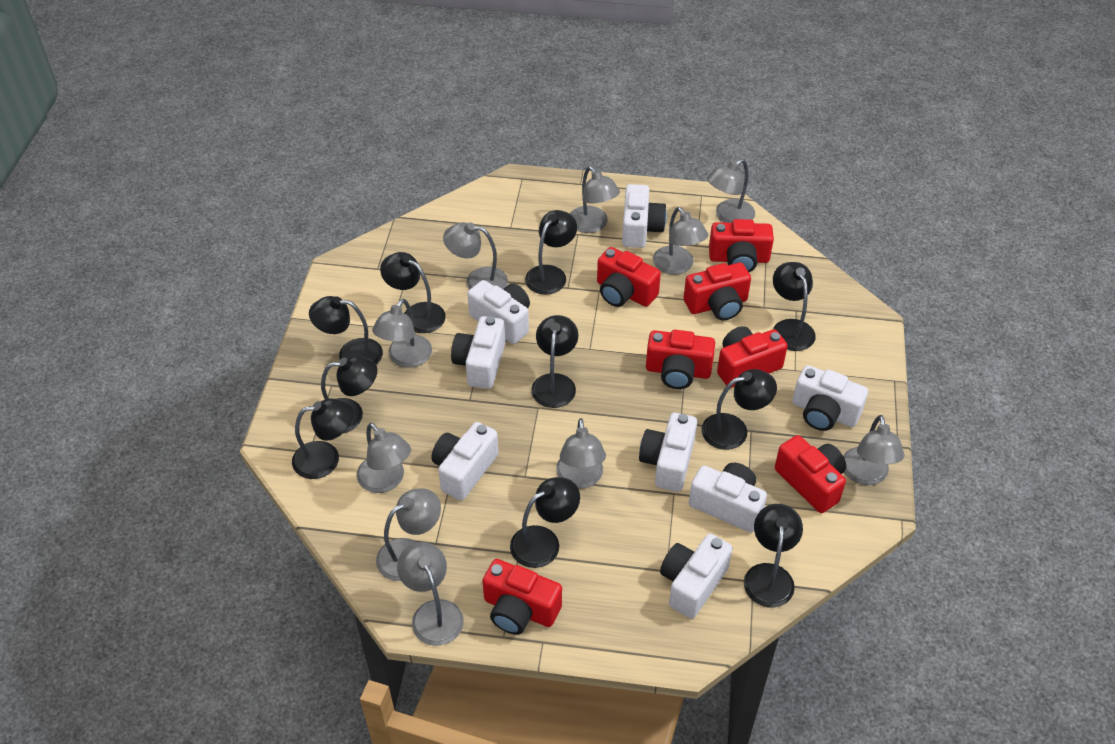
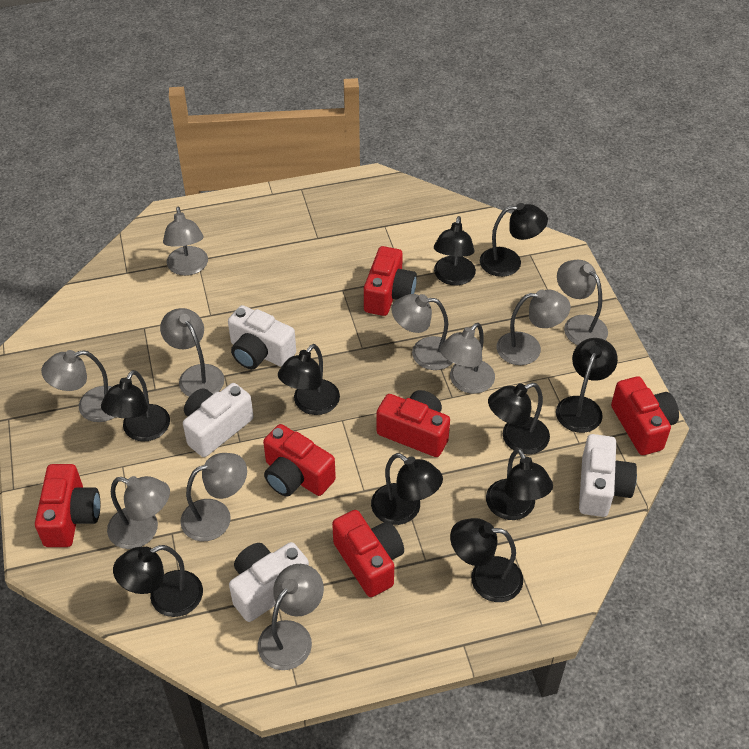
red camera: 7 -> 6
white camera: 8 -> 4

